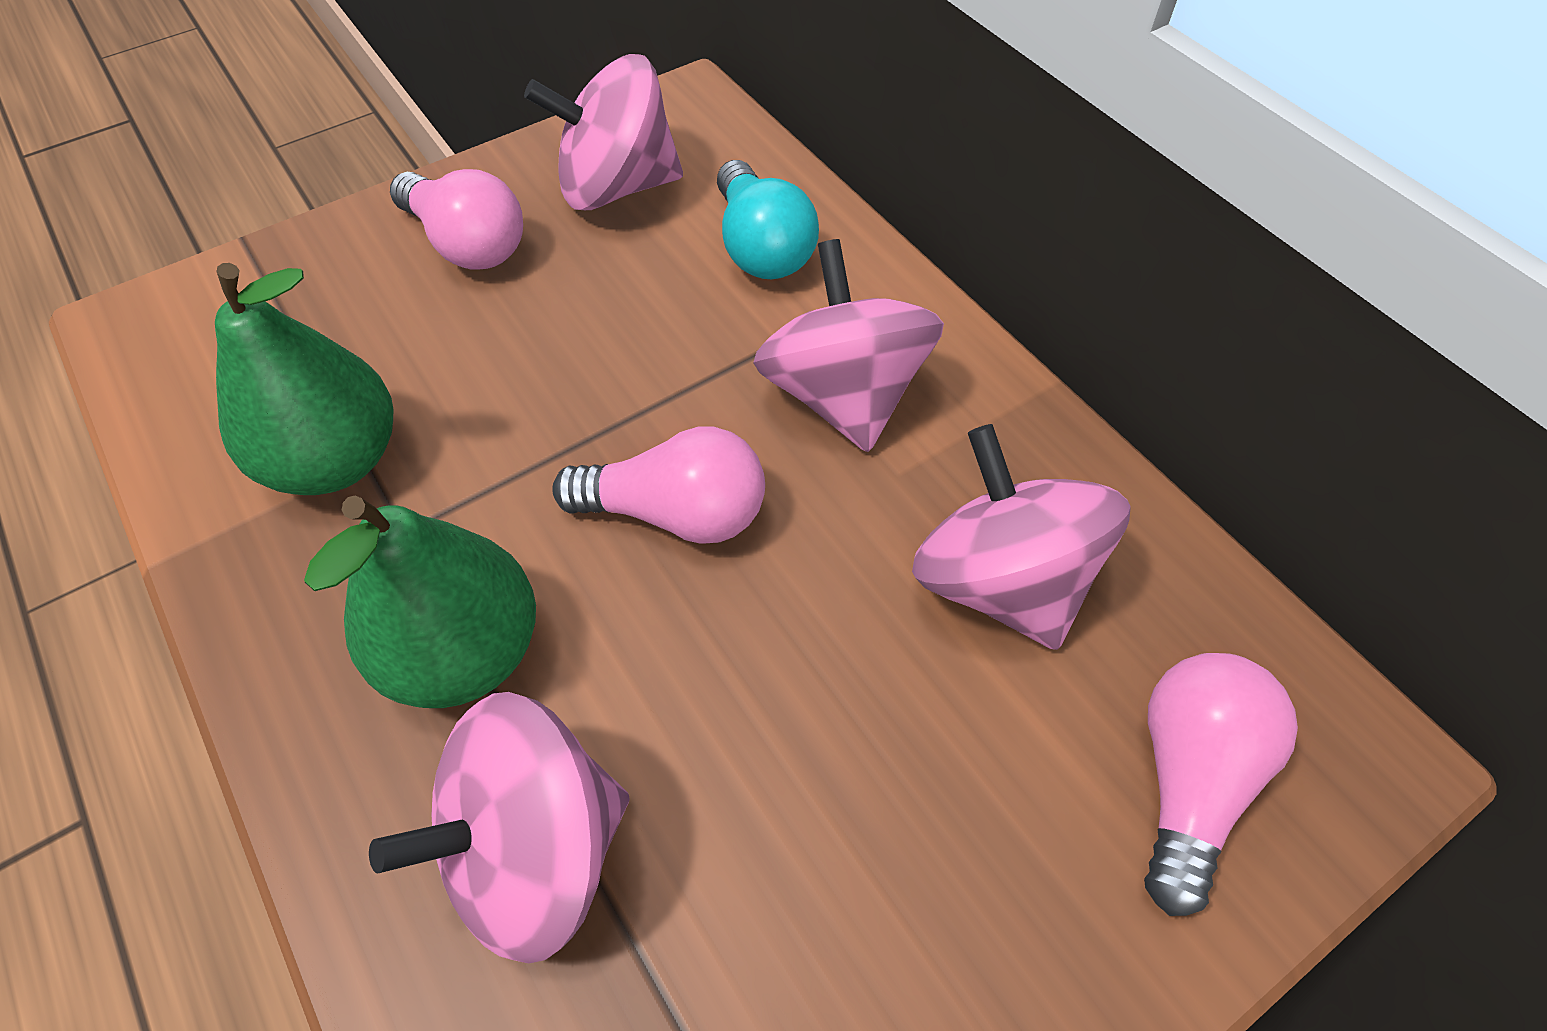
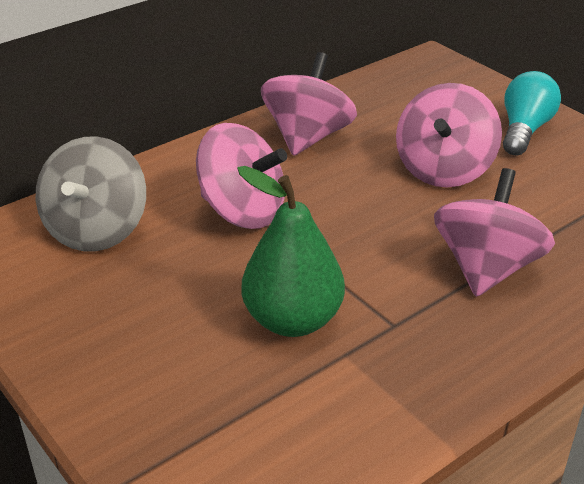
green pear: 2 -> 1
grey spinning top: 0 -> 1
pink light bulb: 3 -> 0

